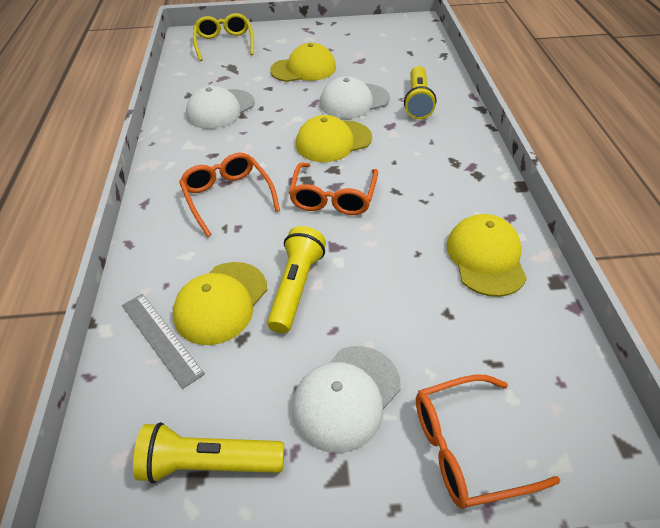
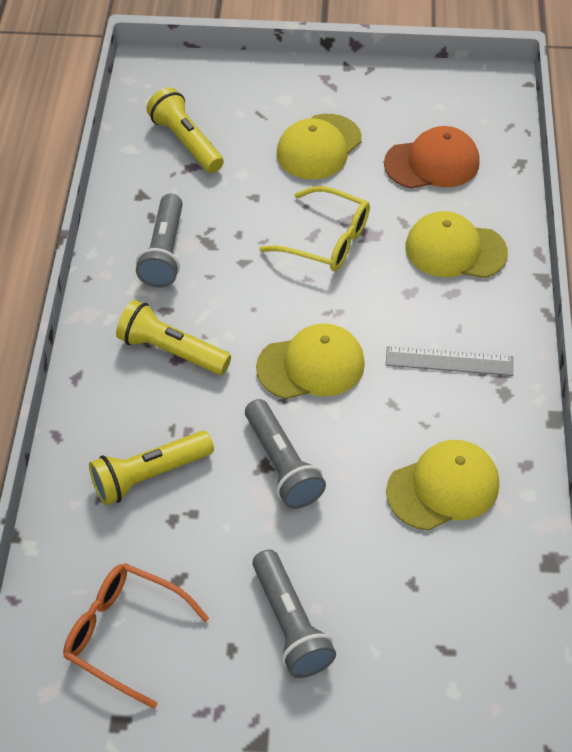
grey flashlight: 0 -> 3
orange cap: 0 -> 1
orange glasses: 3 -> 1
white cap: 3 -> 0

